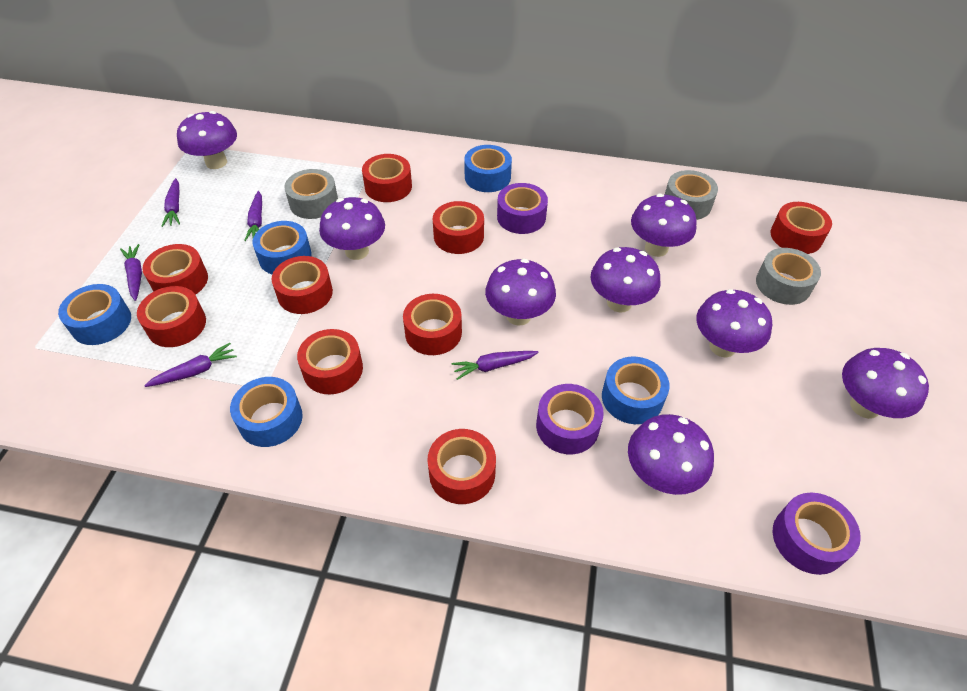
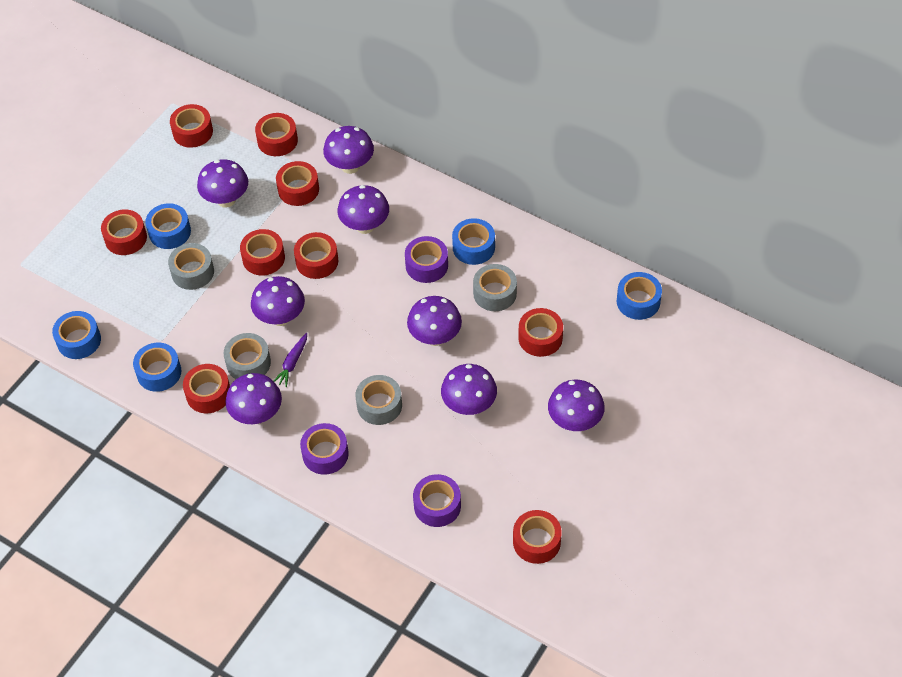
grey tape: 3 -> 4
purple carrot: 5 -> 1

